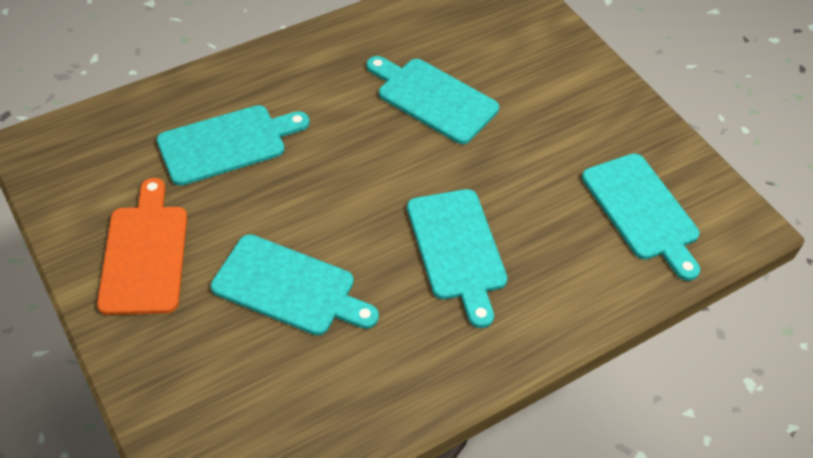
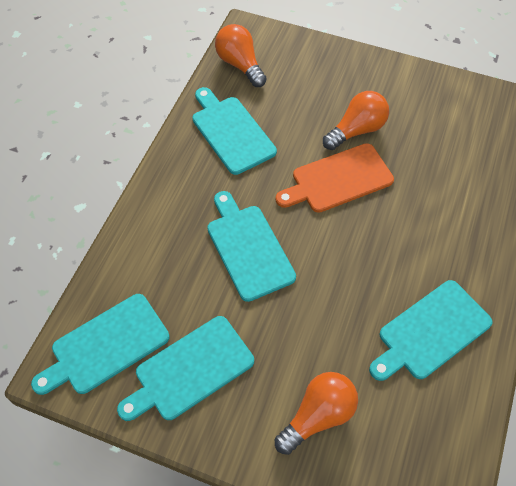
orange light bulb: 0 -> 3

